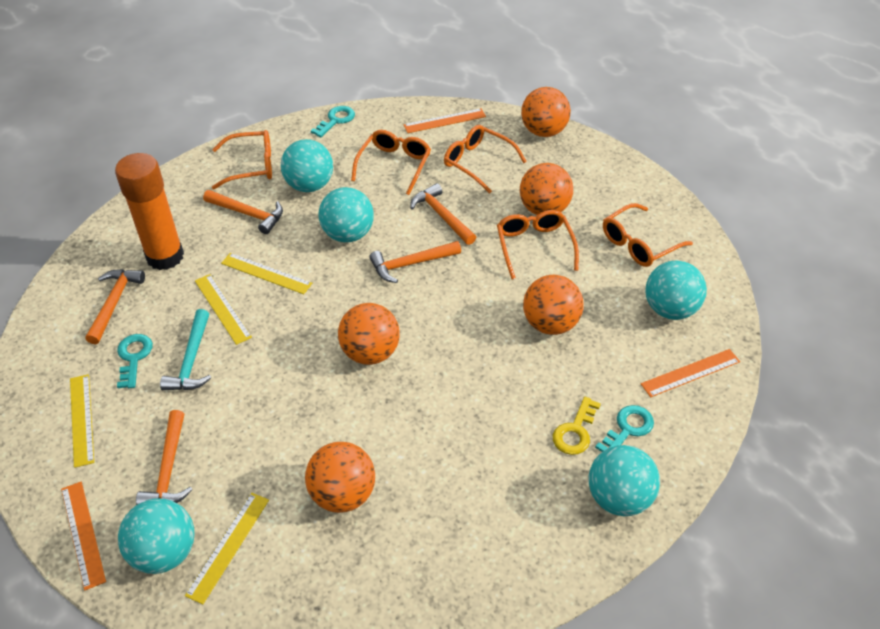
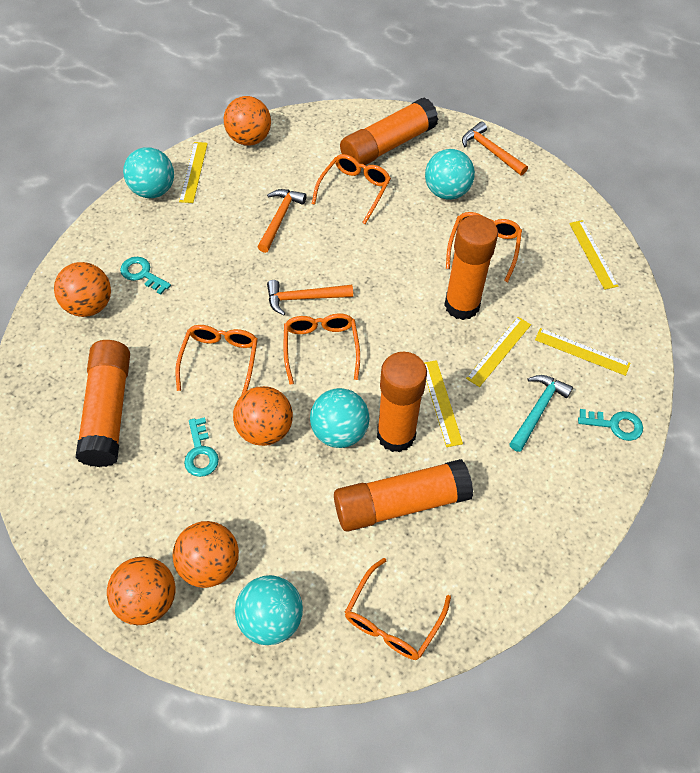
orange glue stick: 1 -> 5
orange hammer: 5 -> 3
orange ruler: 3 -> 0
turquoise ball: 5 -> 4
yellow key: 1 -> 0
yellow ruler: 4 -> 5

